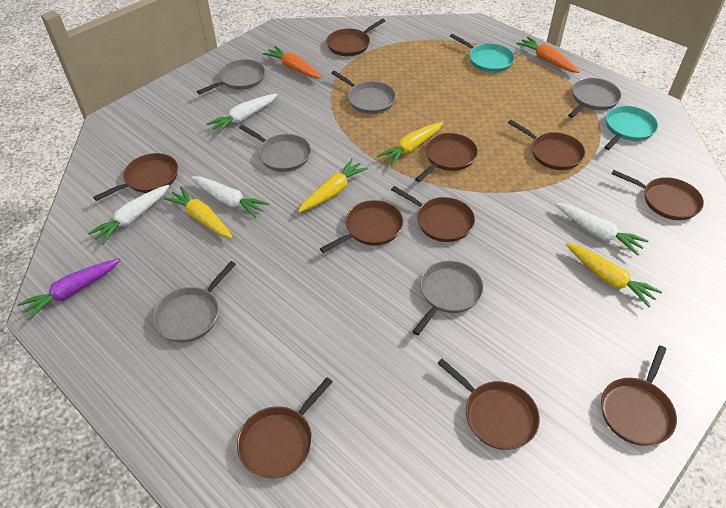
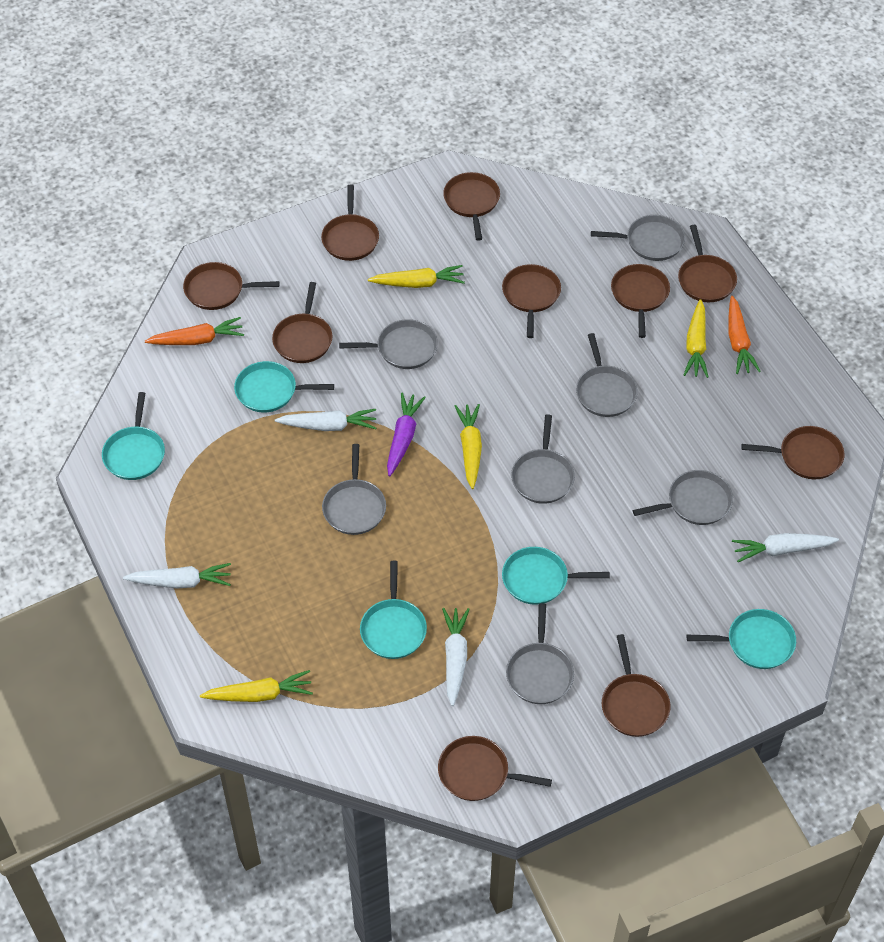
grey pan: 6 -> 7
turquoise pan: 2 -> 5

